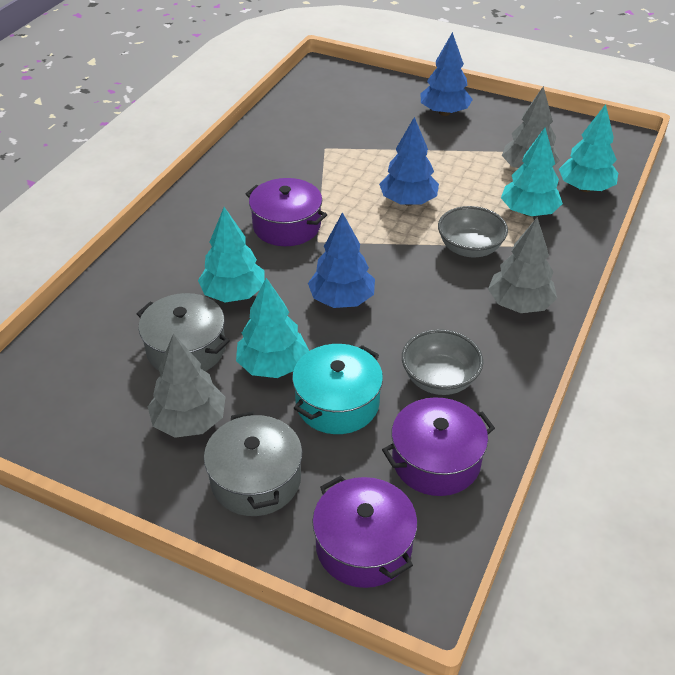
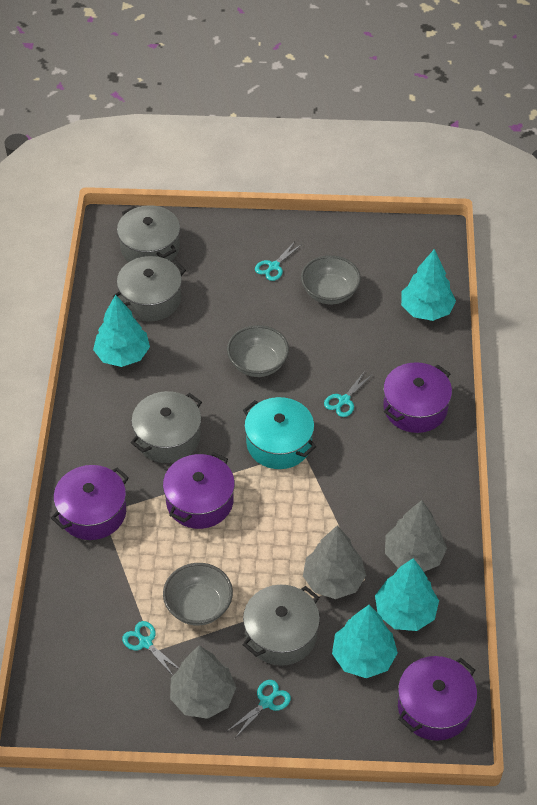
blue tree: 3 -> 0
grey bowl: 2 -> 3
grey pot: 2 -> 4
purple pot: 3 -> 4
turquoise scissors: 0 -> 4

